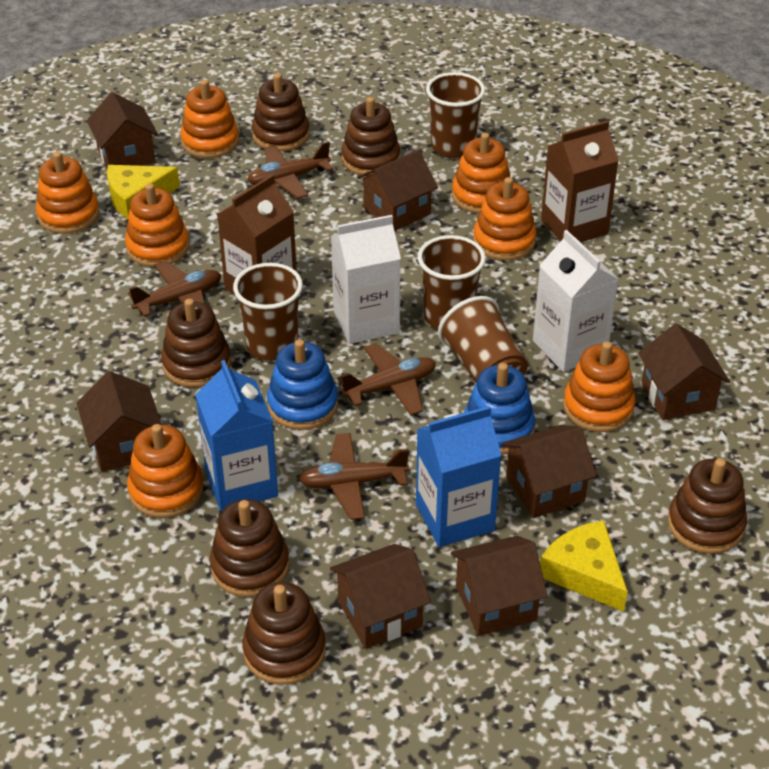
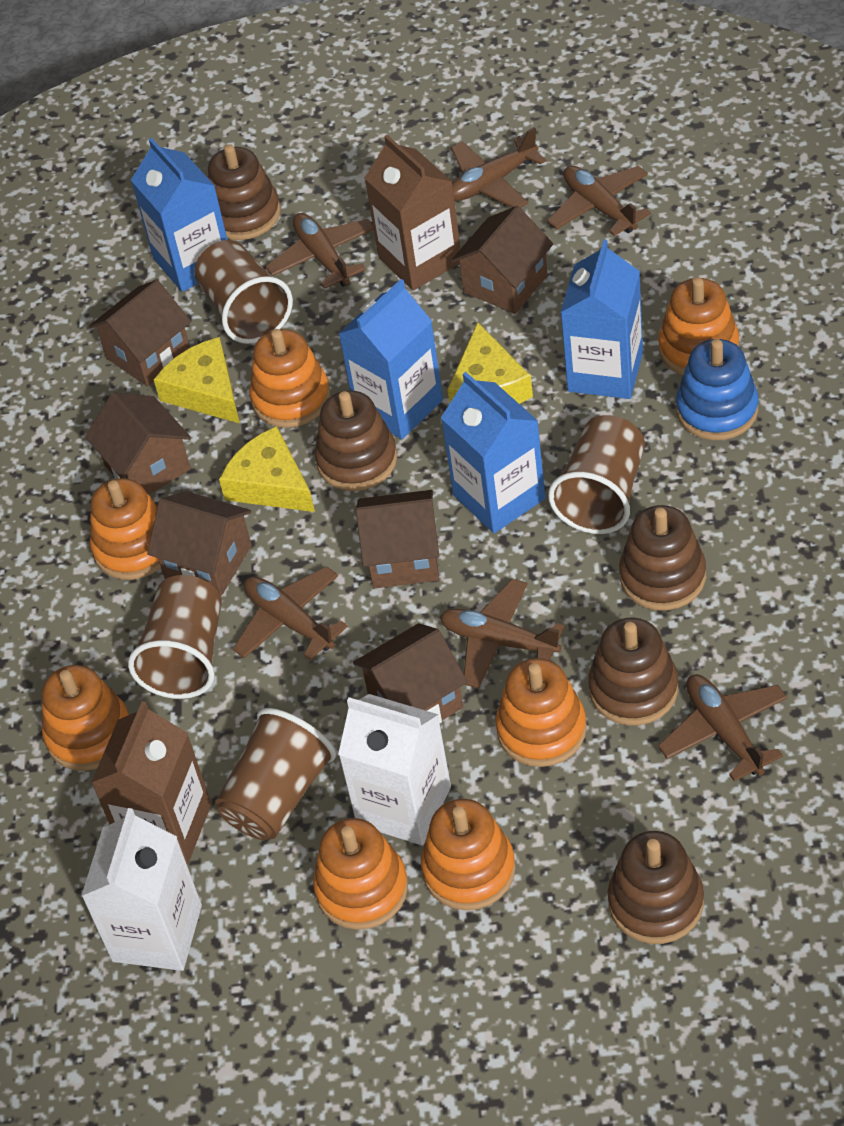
blue carton: 2 -> 4
blue stacking toy: 2 -> 1
brown house: 7 -> 6
brown plane: 4 -> 6
brown stacking toy: 6 -> 5
yellow cheese: 2 -> 3

